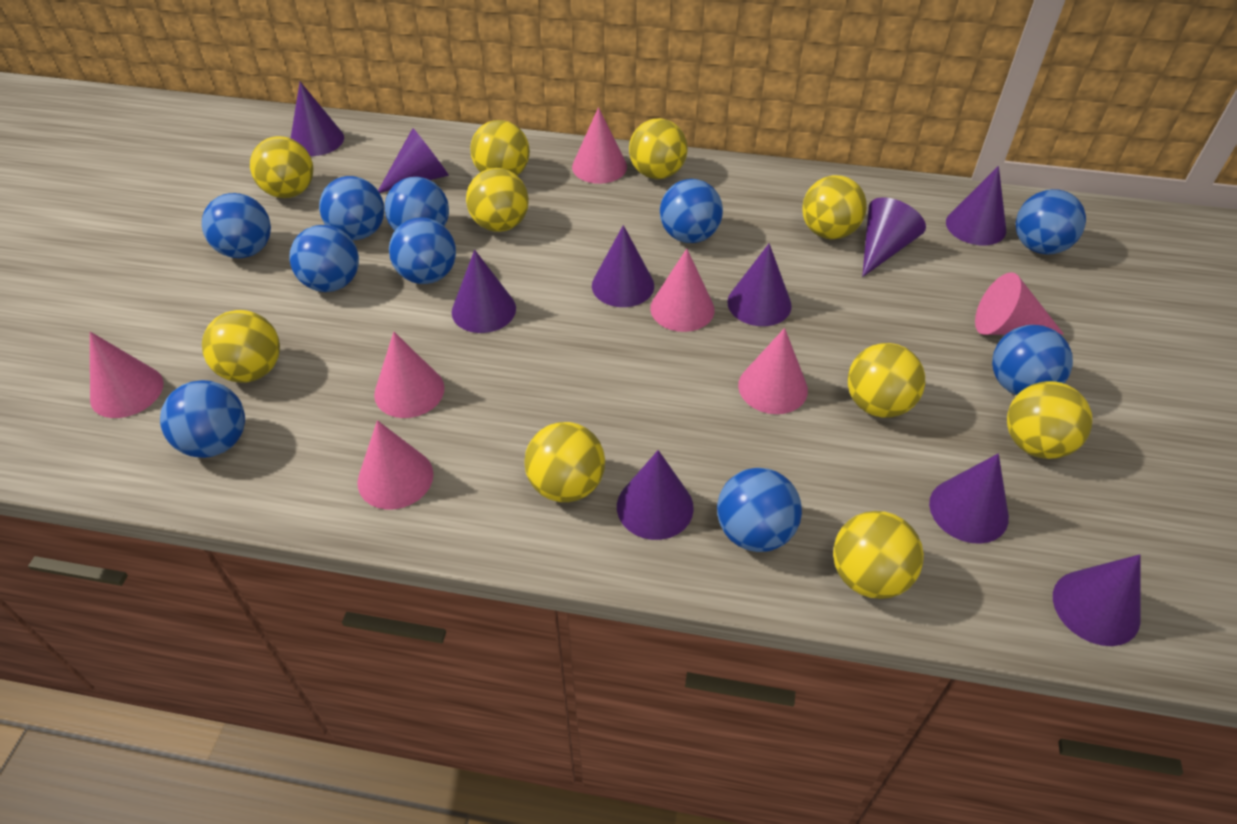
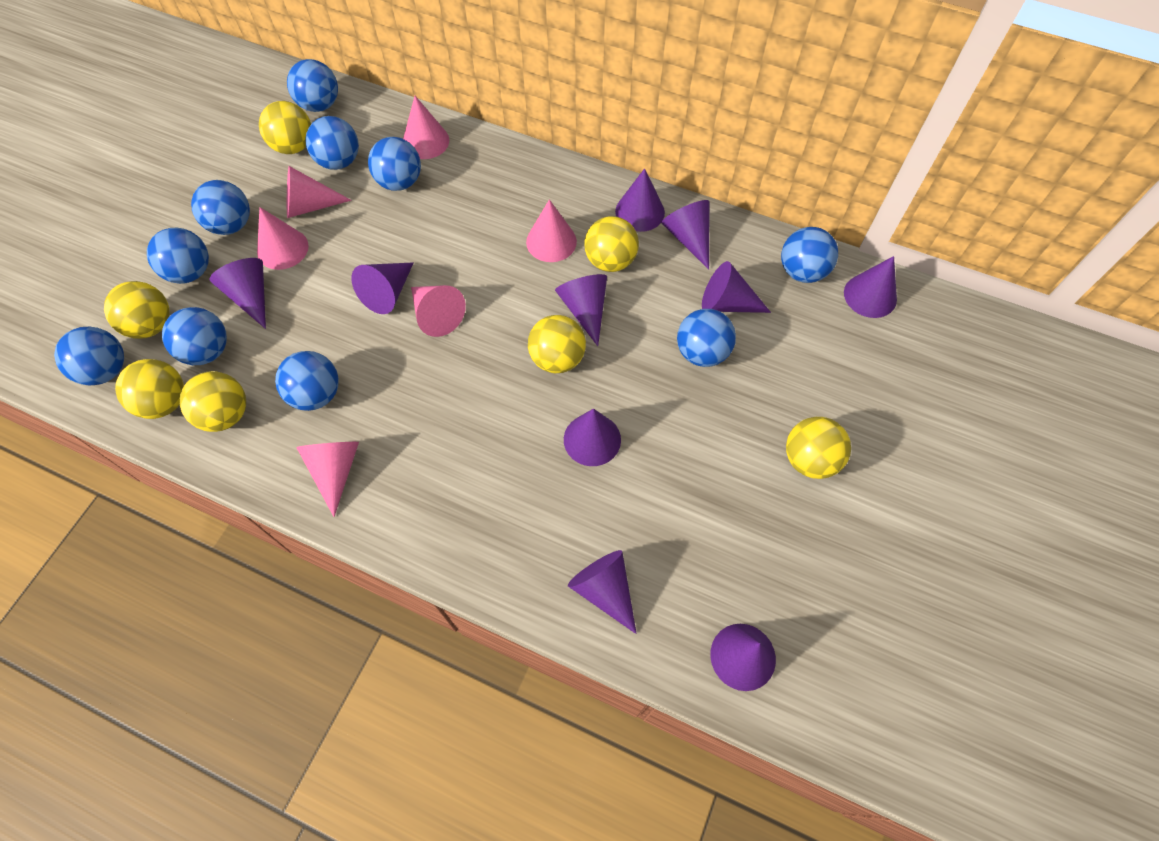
pink cone: 7 -> 6
yellow ball: 10 -> 7

